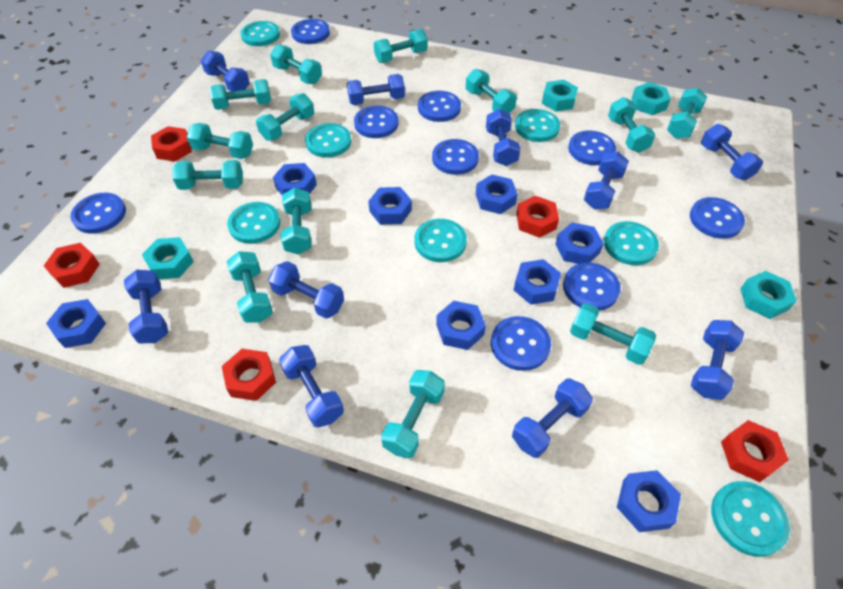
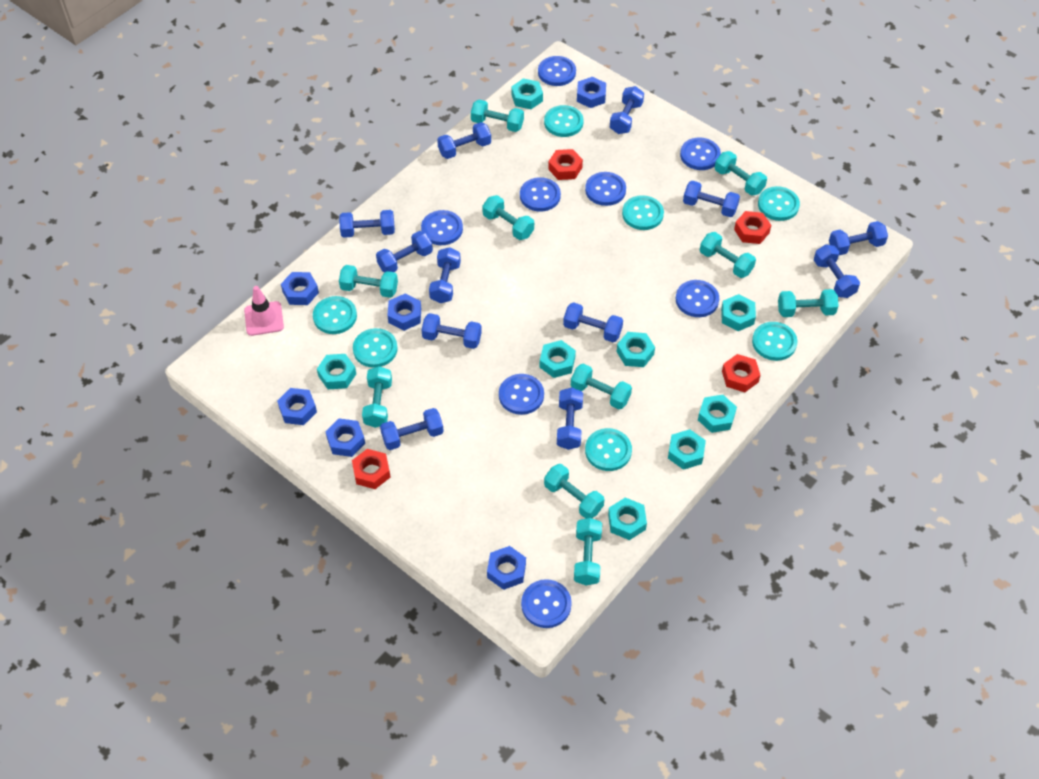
blue button: 9 -> 8
blue dumbbell: 10 -> 12
blue nut: 8 -> 6
pink traffic cone: 0 -> 1
red nut: 5 -> 4
turquoise dumbbell: 13 -> 10
turquoise nut: 4 -> 8

